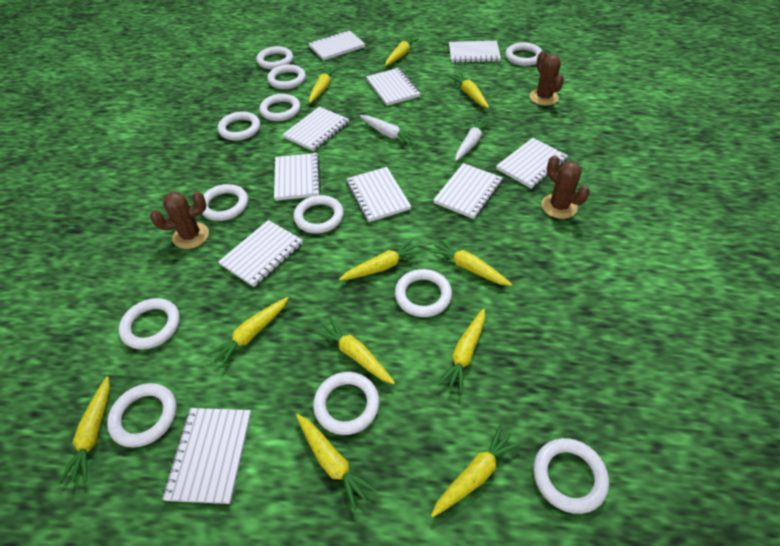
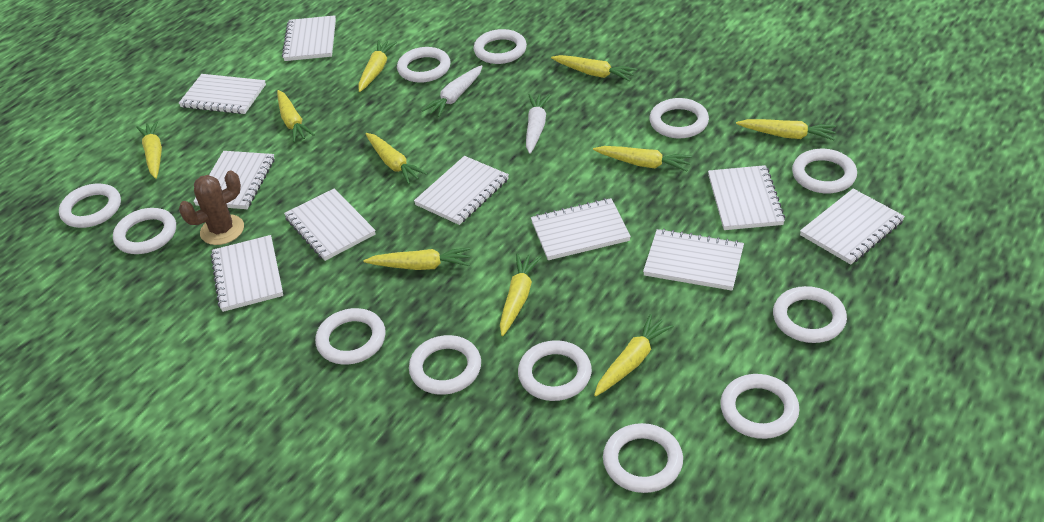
brown cactus: 3 -> 1
yellow carrot: 11 -> 10

